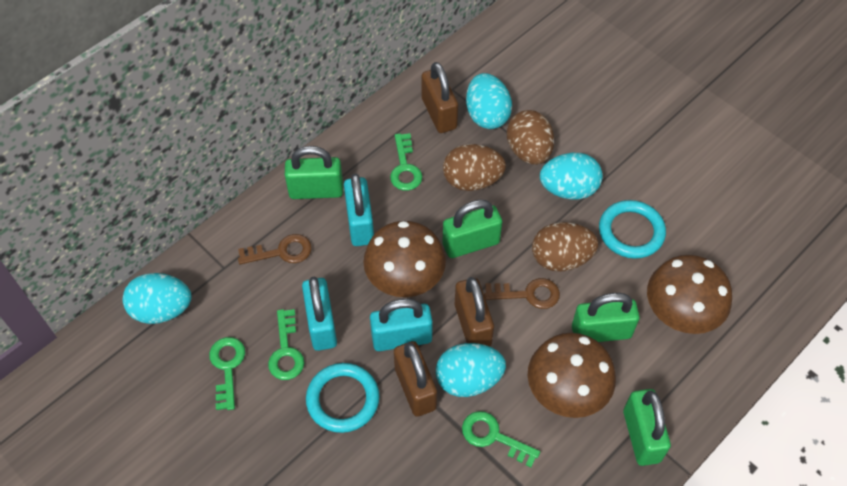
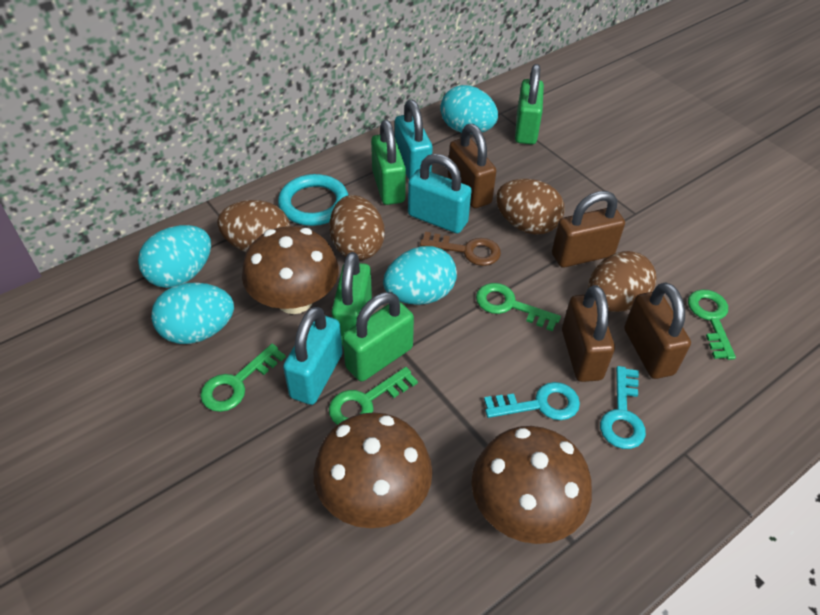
brown egg: 3 -> 4
brown key: 2 -> 1
brown padlock: 3 -> 4
turquoise key: 0 -> 2
turquoise ring: 2 -> 1

